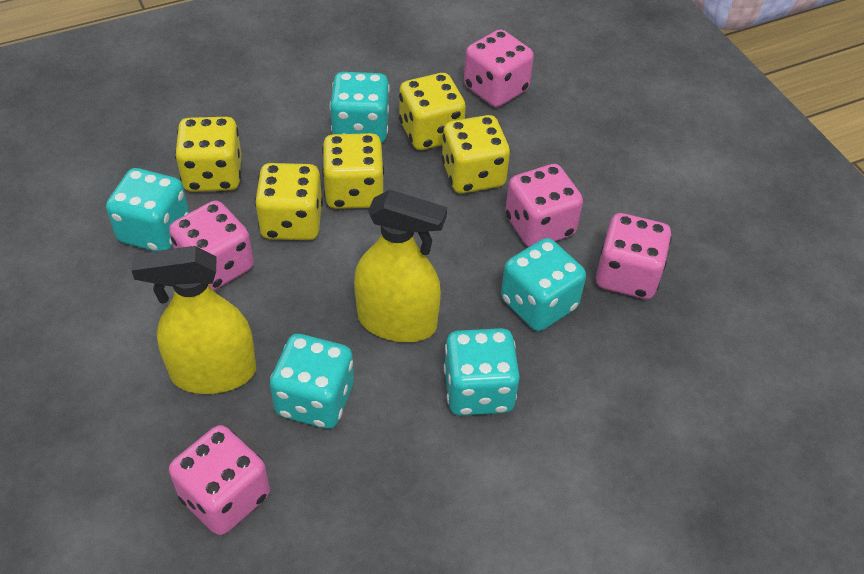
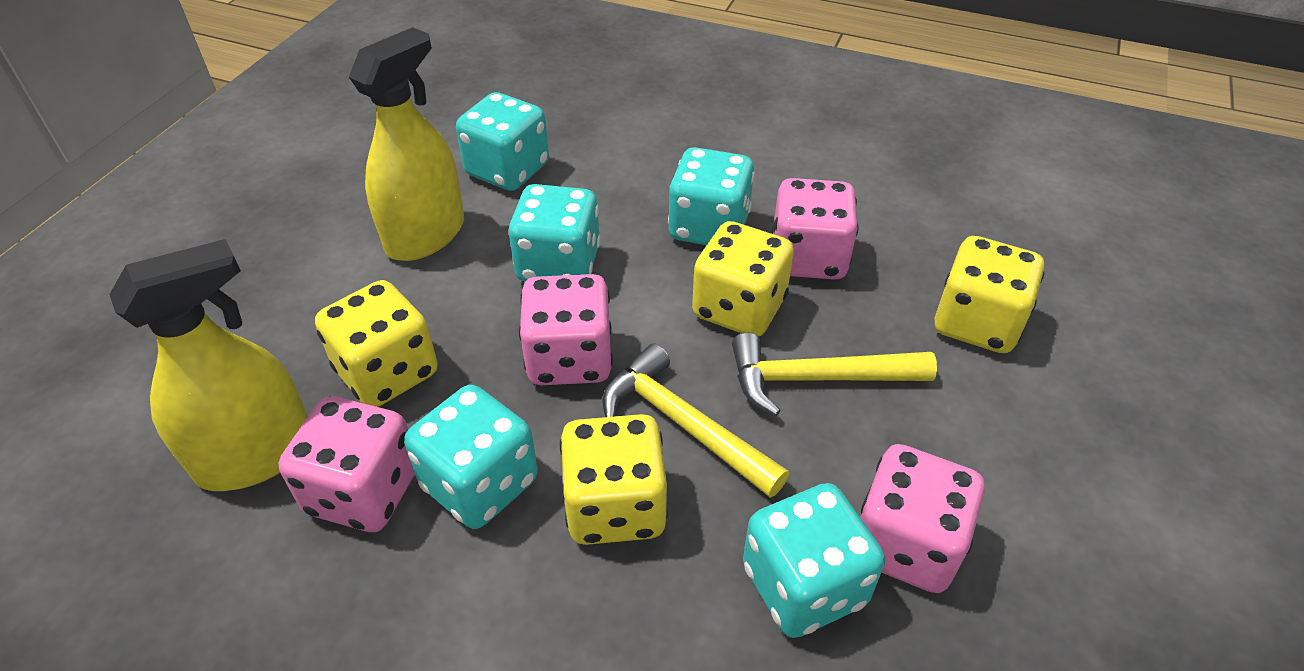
pink dice: 5 -> 4
yellow dice: 5 -> 4
yellow hammer: 0 -> 2

